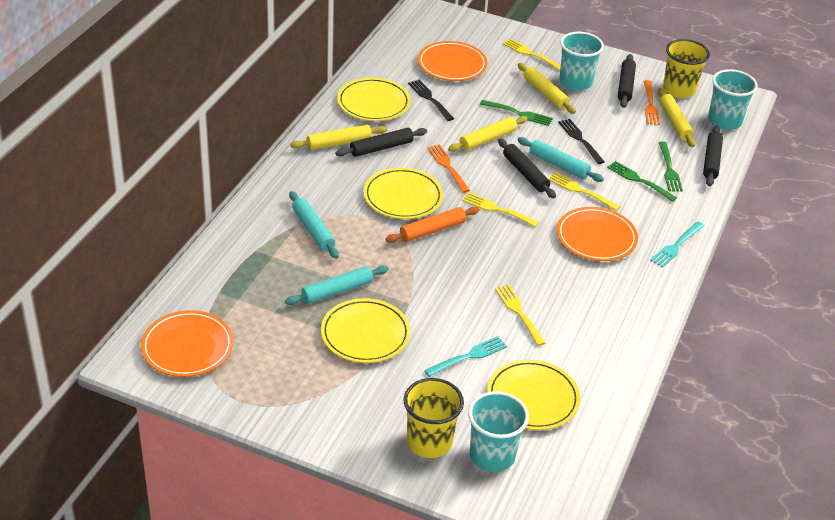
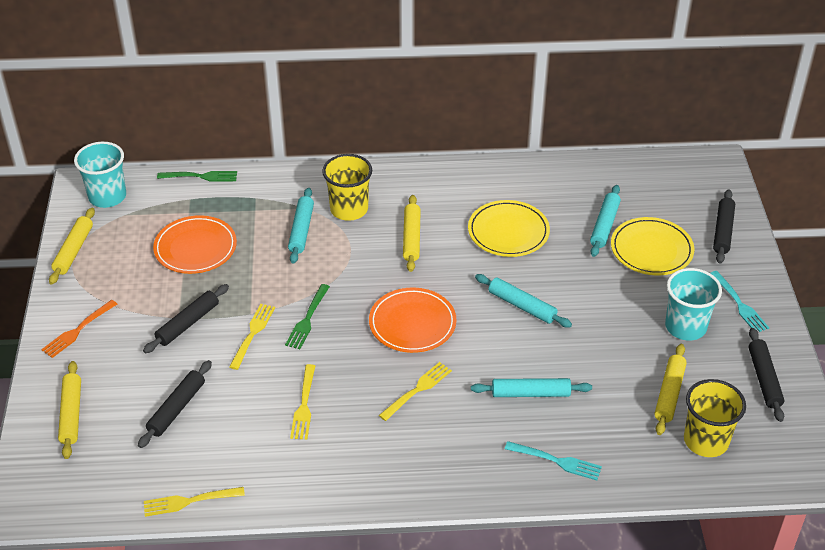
black fork: 2 -> 0
green fork: 3 -> 2
orange fork: 2 -> 1
orange plate: 3 -> 2
orange rolling pin: 1 -> 0
turquoise cup: 3 -> 2
turquoise rolling pin: 3 -> 4
yellow plate: 4 -> 2

